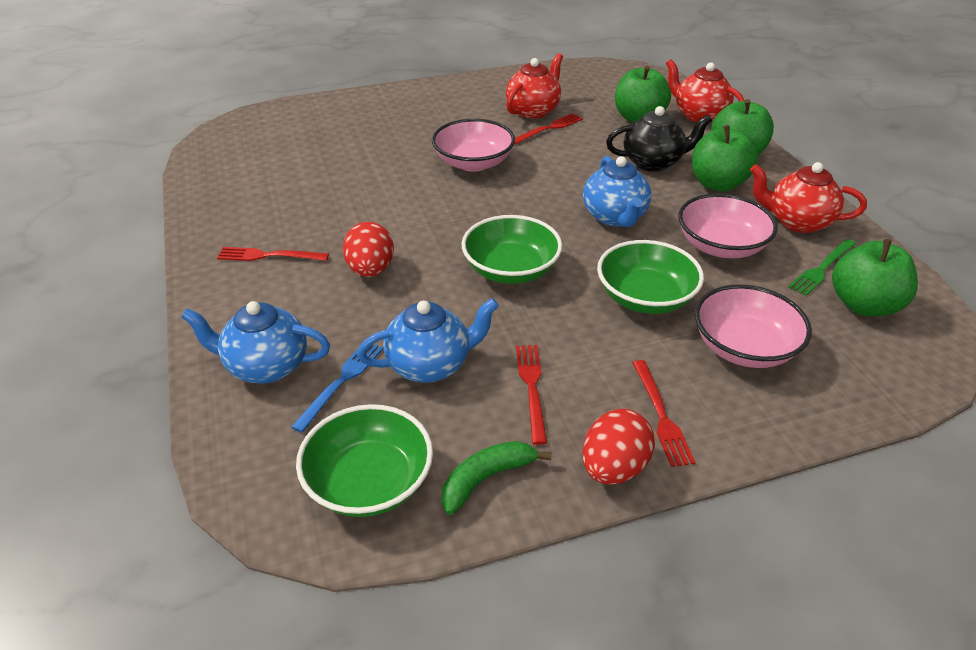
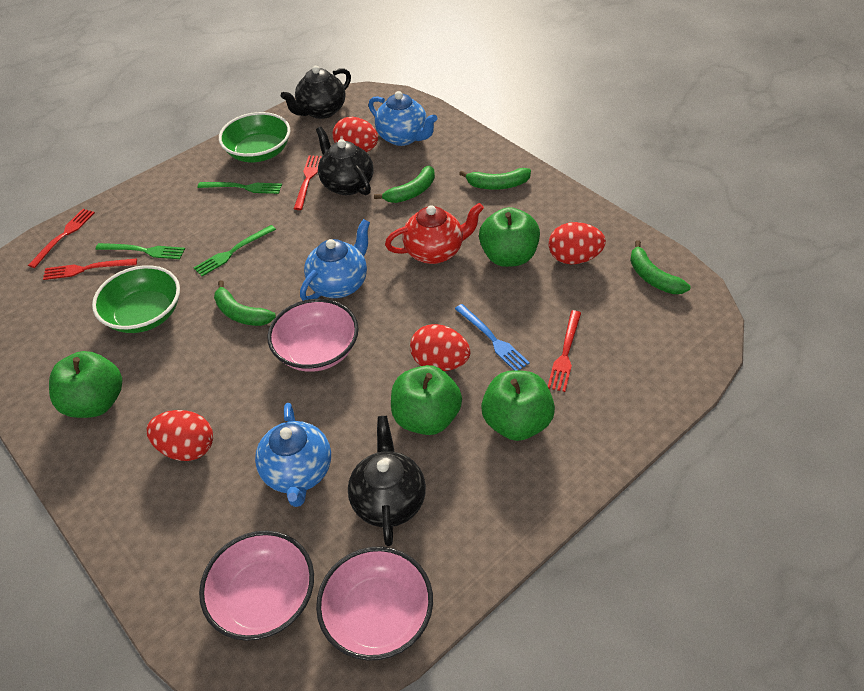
black teapot: 1 -> 3
green banana: 1 -> 4
green bowl: 3 -> 2
green fork: 1 -> 3
red egg: 2 -> 4
red teapot: 3 -> 1

